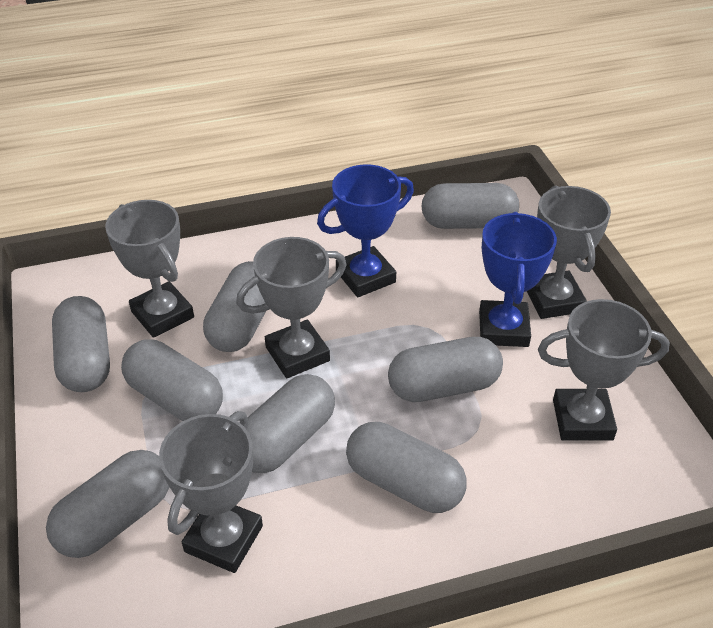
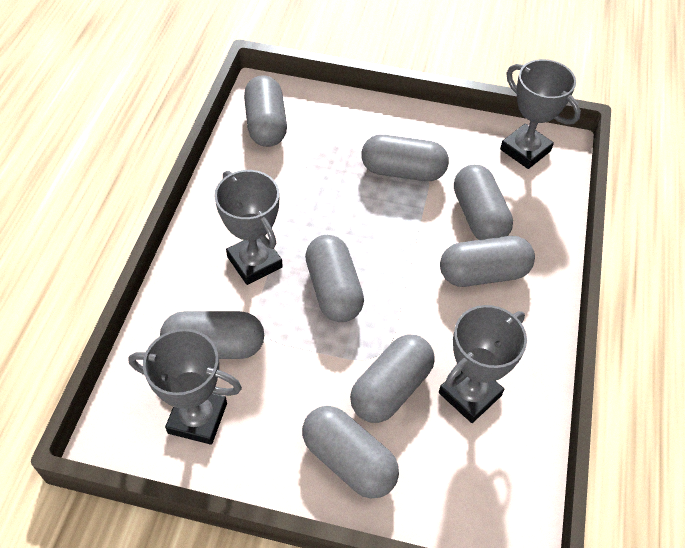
blue trophy: 2 -> 0
grey trophy: 5 -> 4

